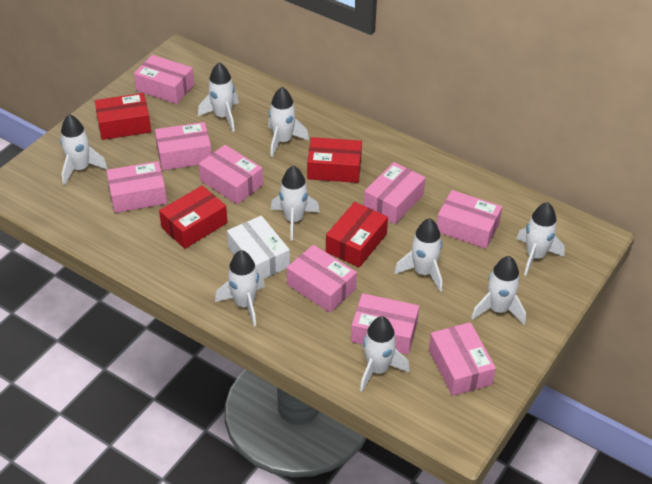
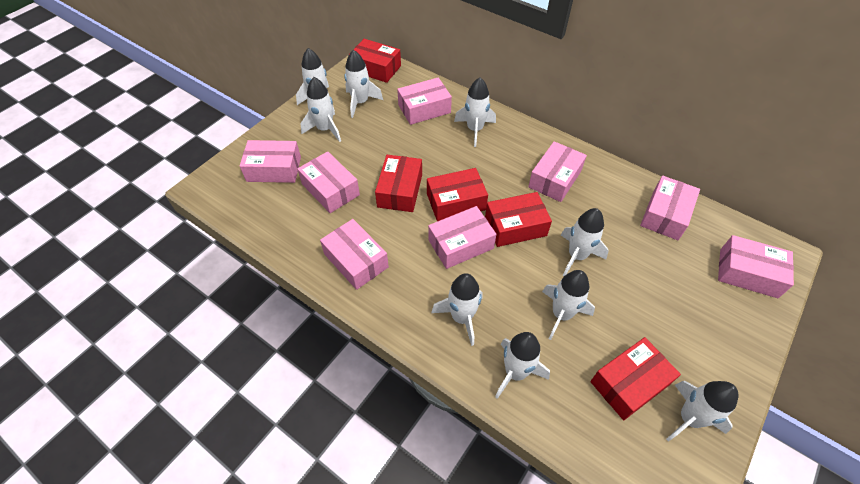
pink box: 9 -> 8
red box: 4 -> 5
white box: 1 -> 0

